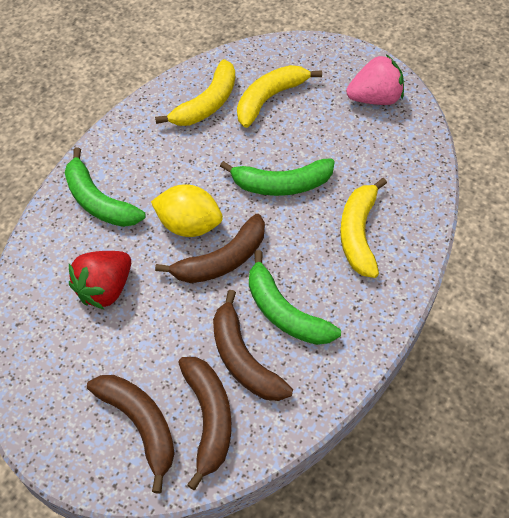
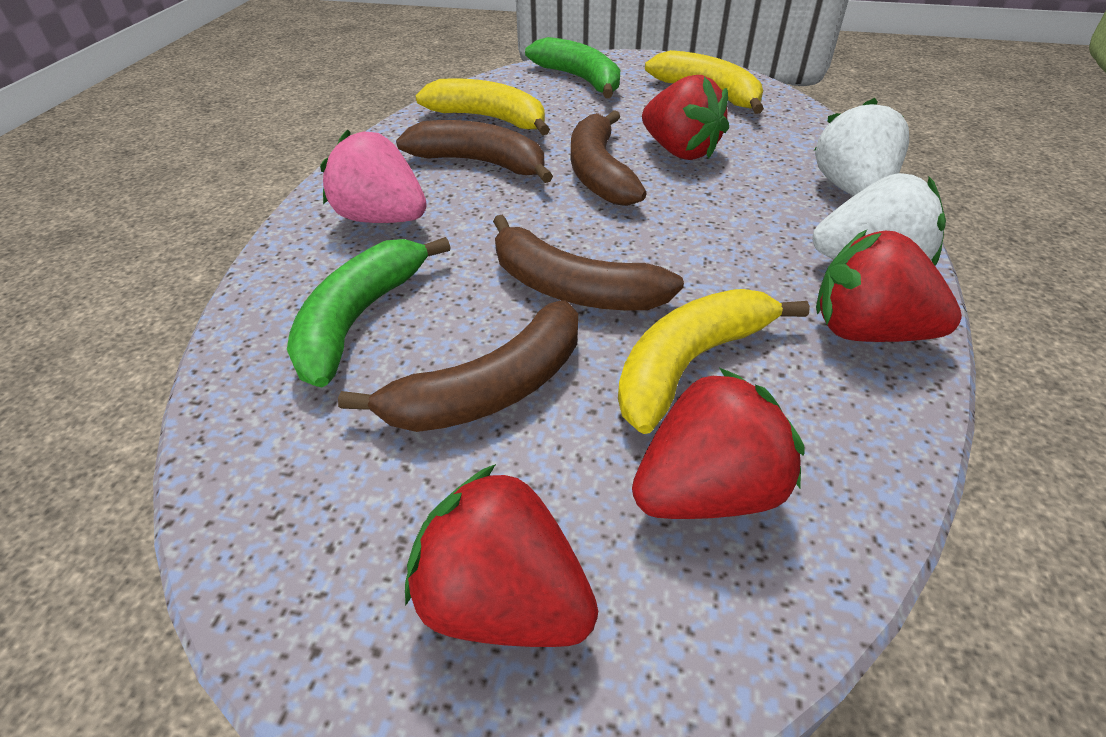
green banana: 3 -> 2
red strawberry: 1 -> 4
white strawberry: 0 -> 2
yellow lemon: 1 -> 0

